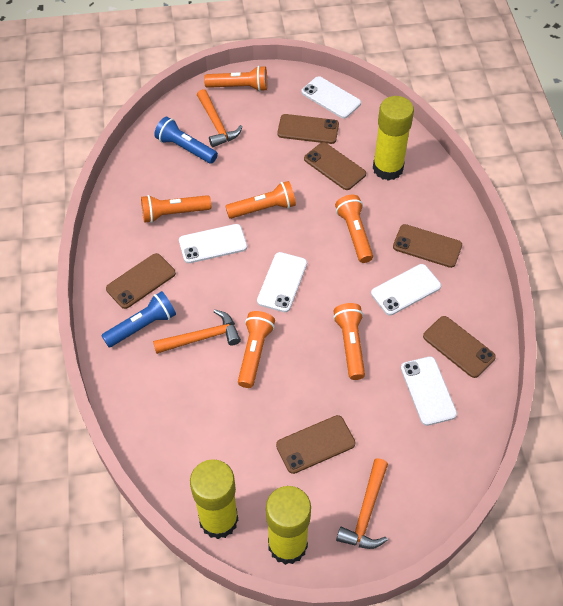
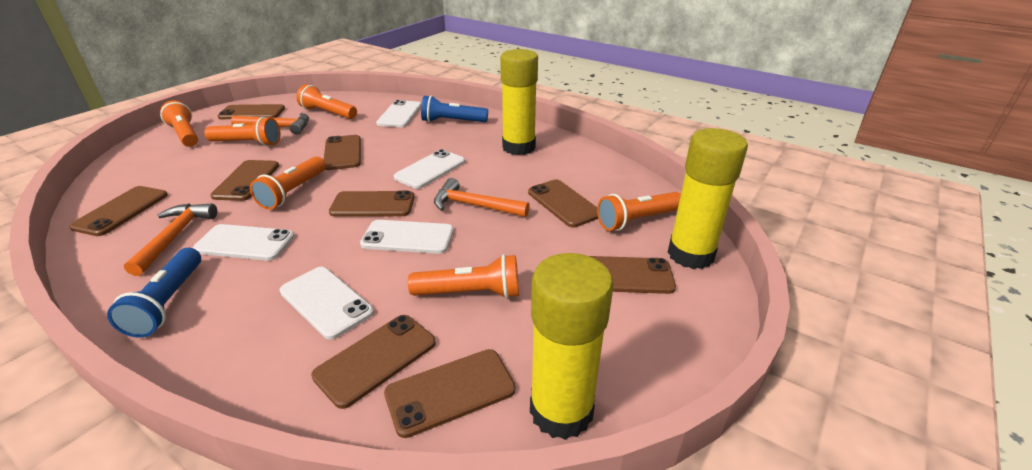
brown phone: 6 -> 9

